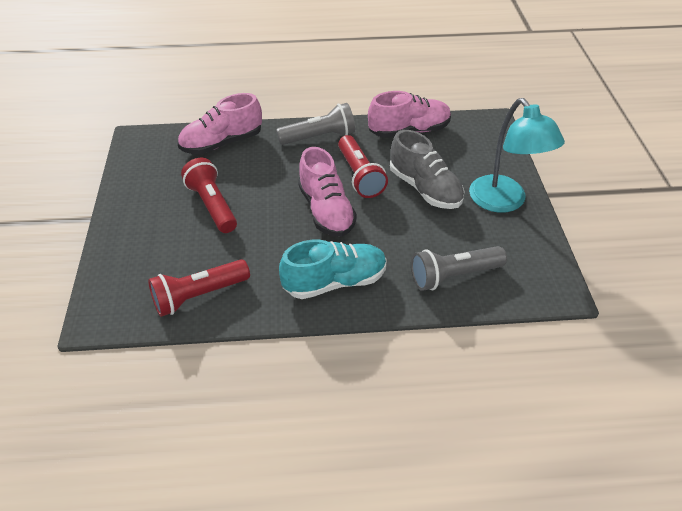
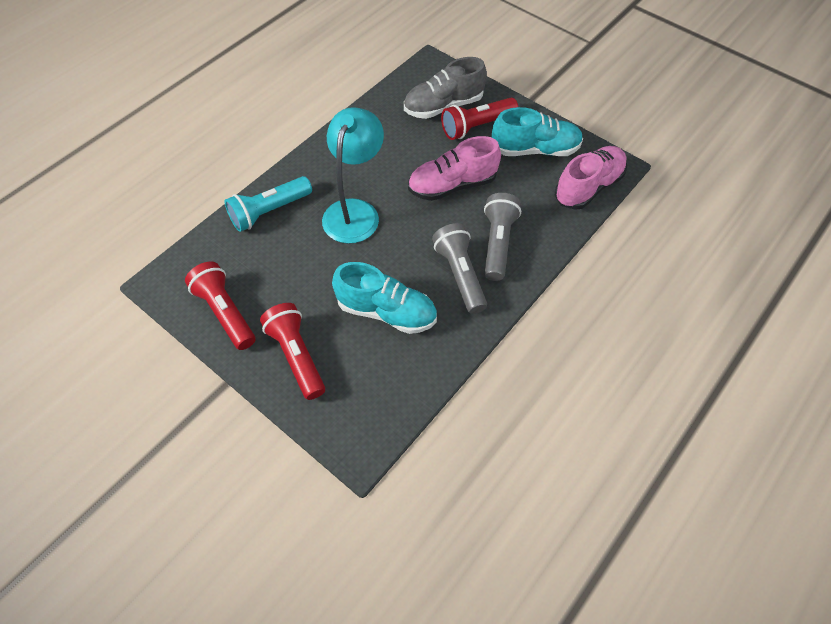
pink shoe: 3 -> 2
turquoise flashlight: 0 -> 1
turquoise shoe: 1 -> 2

